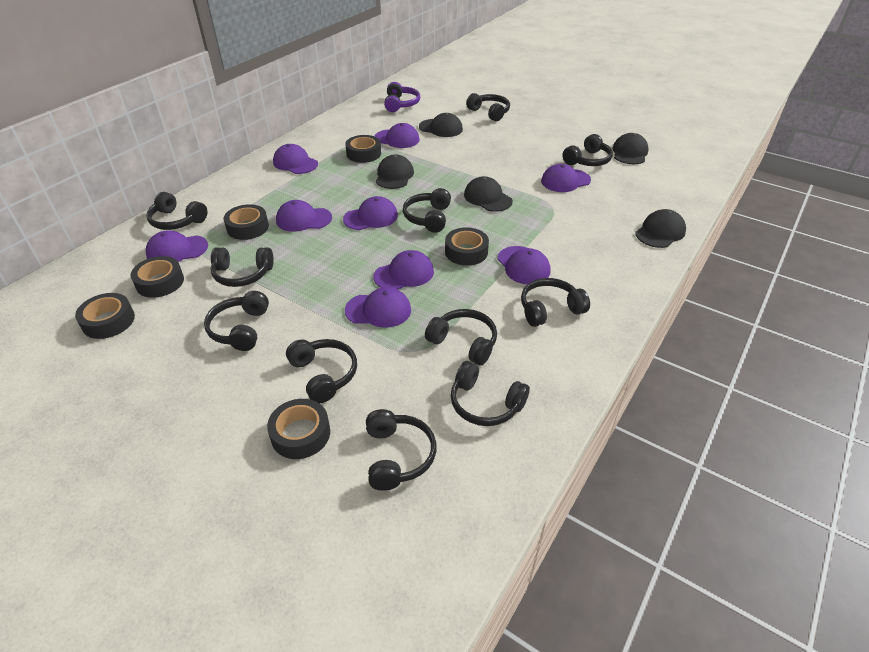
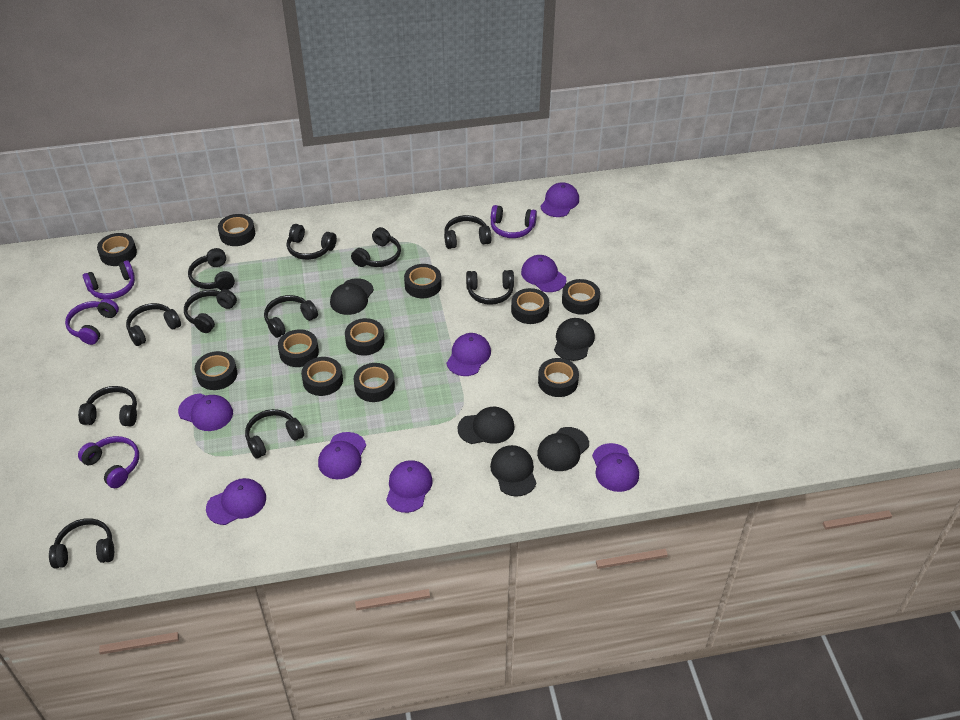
black tape: 6 -> 11
purple cap: 9 -> 8
purple headphones: 1 -> 4

